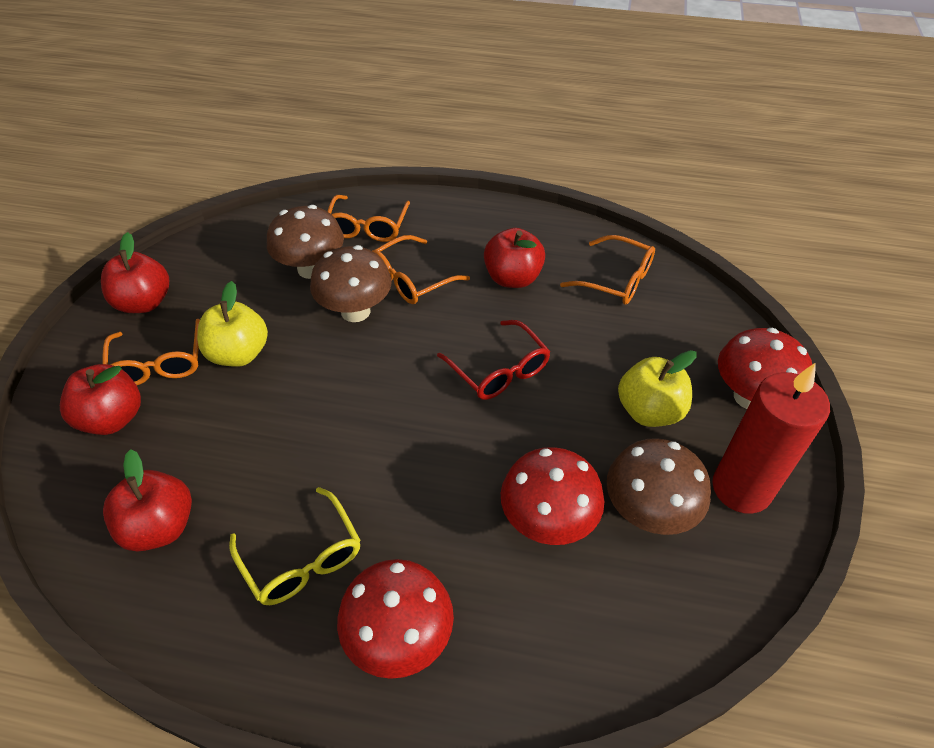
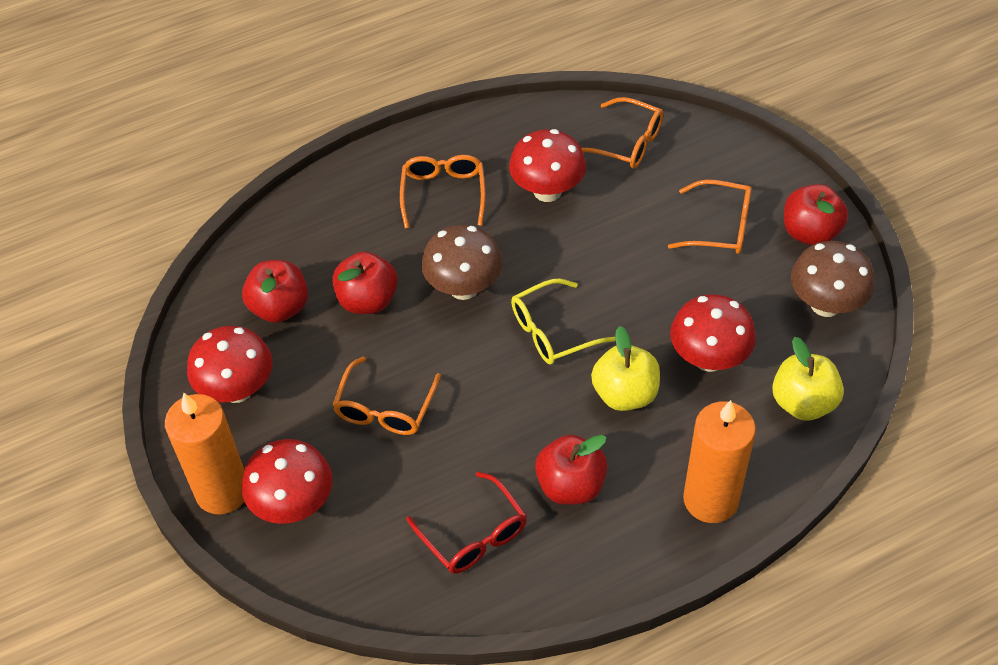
brown mushroom: 3 -> 2
orange candle: 0 -> 2
red candle: 1 -> 0
red mushroom: 3 -> 4

